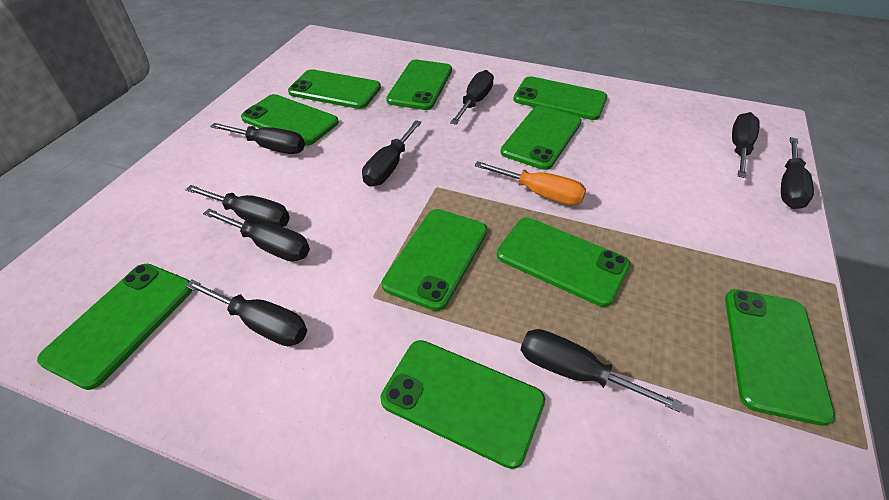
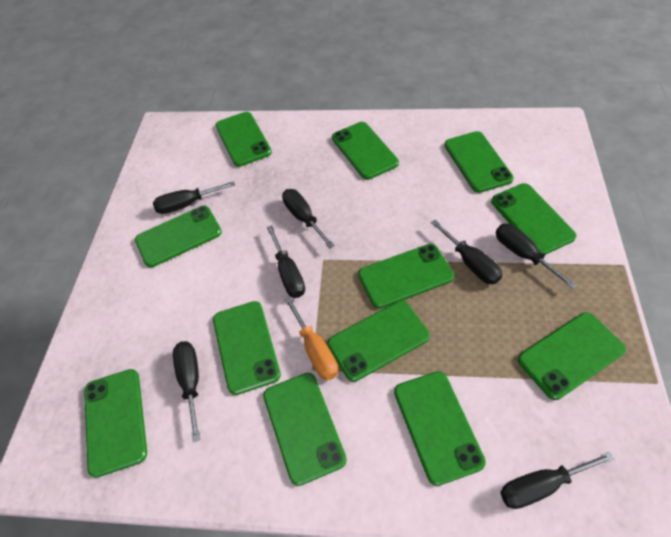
black screwdriver: 9 -> 7
green phone: 10 -> 12

